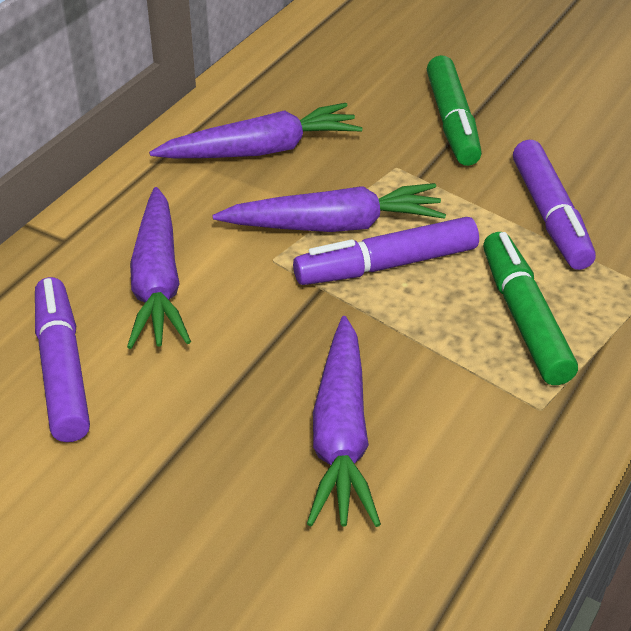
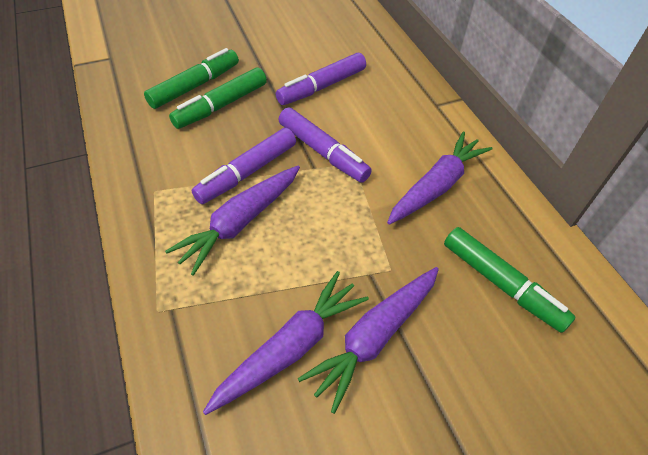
green marker: 2 -> 3

